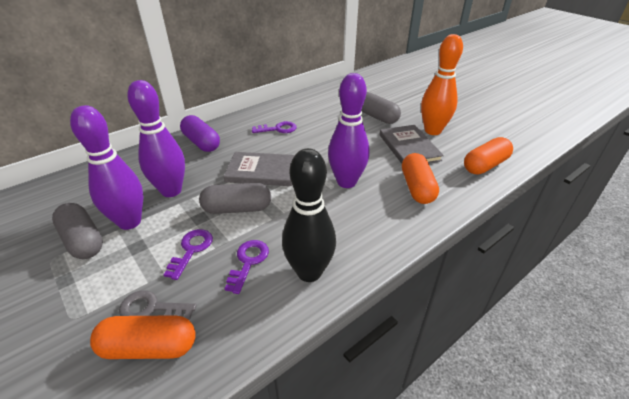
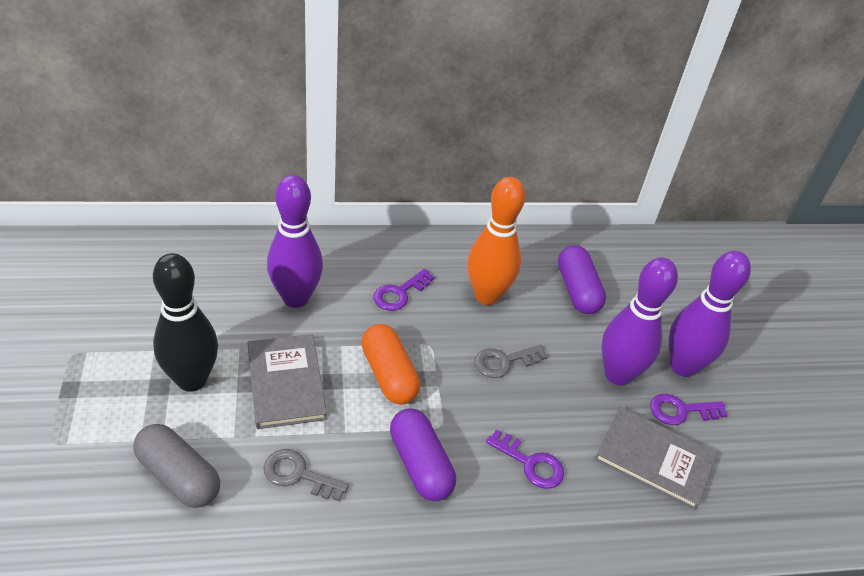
grey capsule: 3 -> 1
grey key: 1 -> 2
orange capsule: 3 -> 1
purple capsule: 1 -> 2

